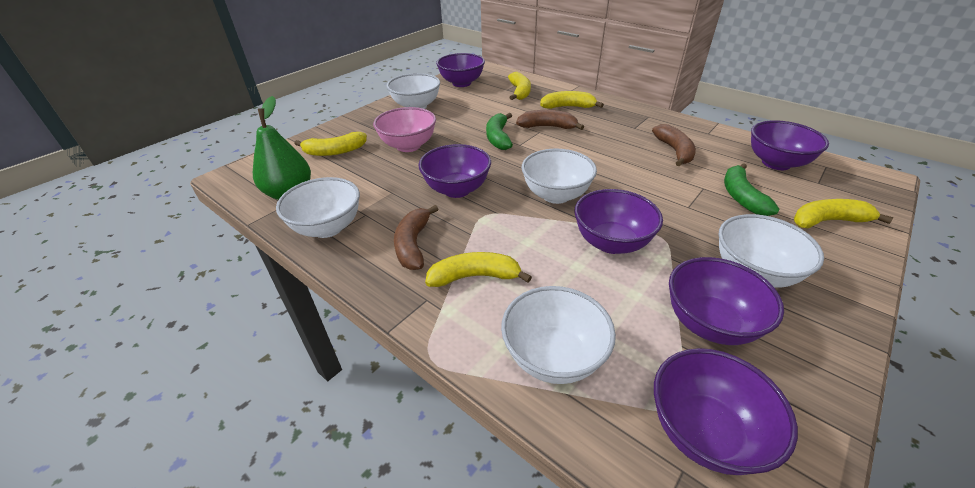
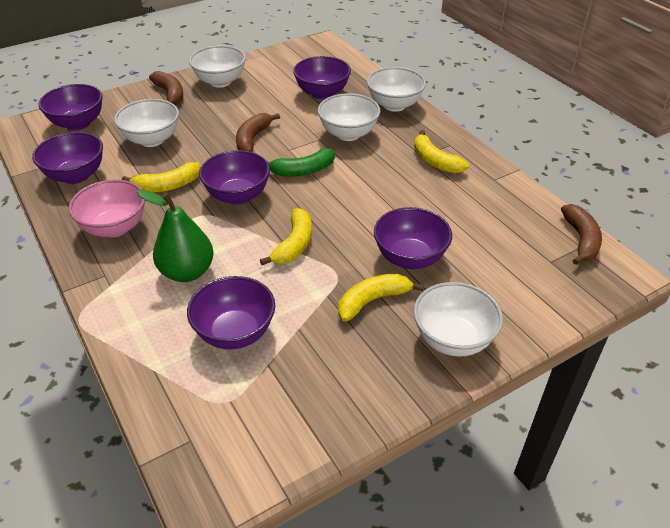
green banana: 2 -> 1
yellow banana: 5 -> 4

